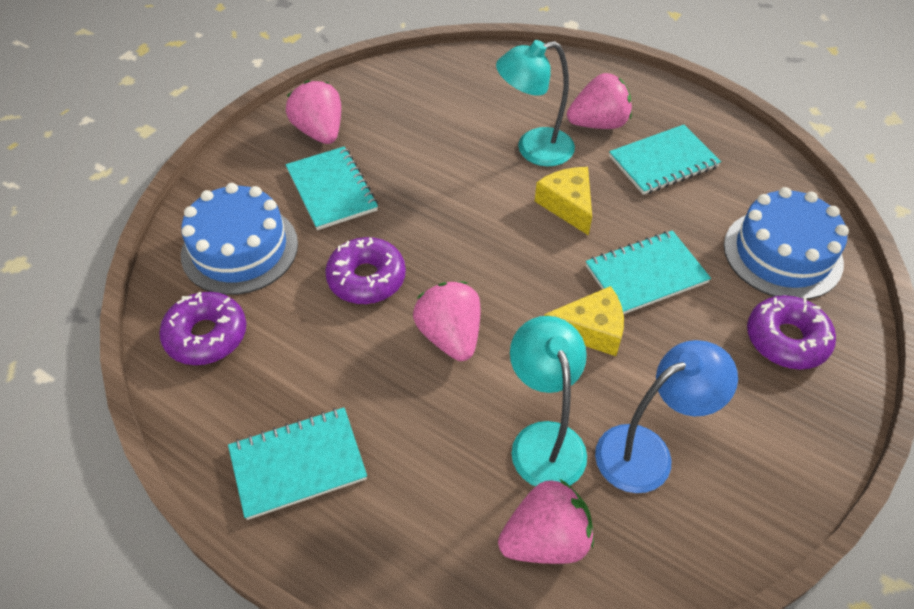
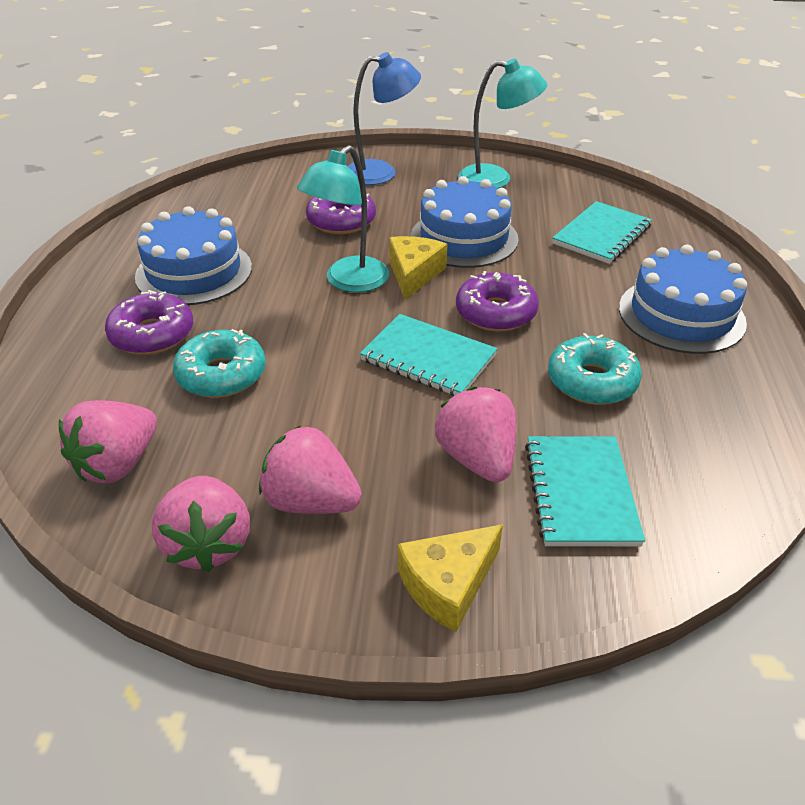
blue cake: 2 -> 3
turquoise donut: 0 -> 2
turquoise notebook: 4 -> 3

